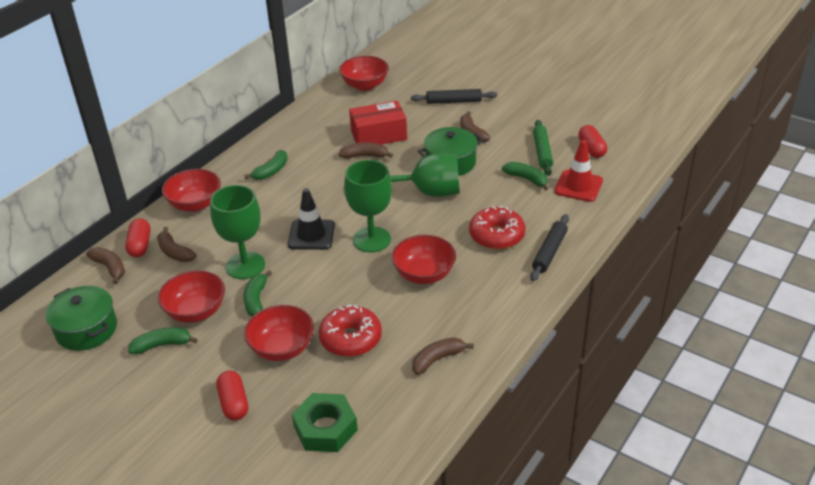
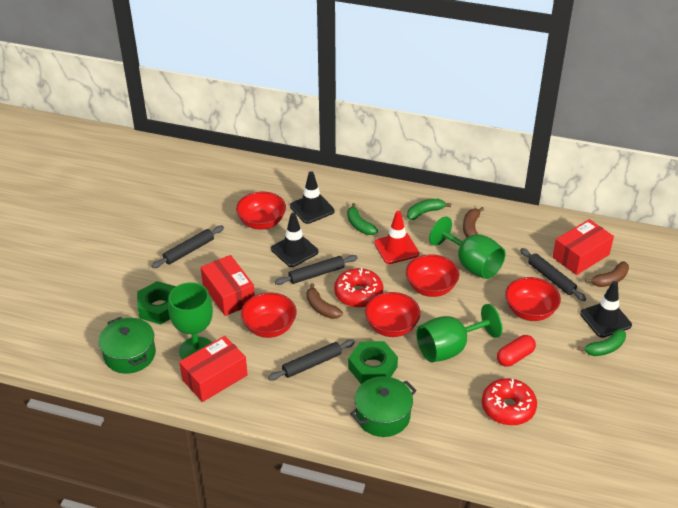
black rolling pin: 2 -> 4
black traffic cone: 1 -> 3
brown banana: 5 -> 3
green banana: 4 -> 3
green nut: 1 -> 2
green rolling pin: 1 -> 0
red box: 1 -> 3
red capsule: 3 -> 1

